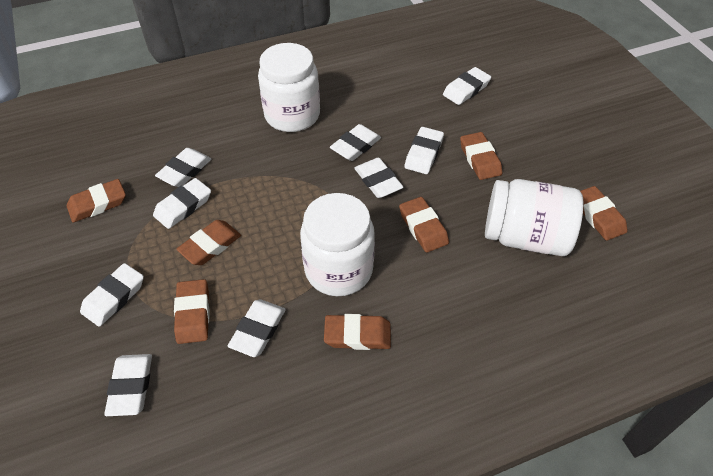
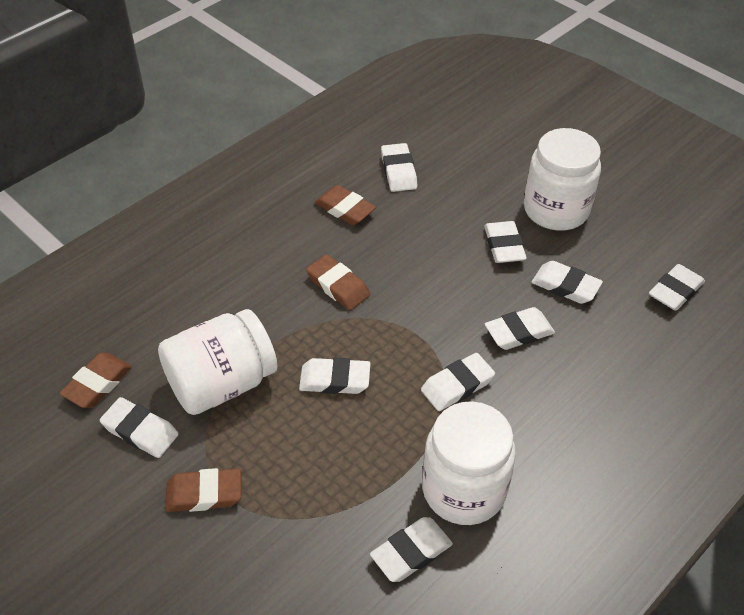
brown eraser: 7 -> 4

